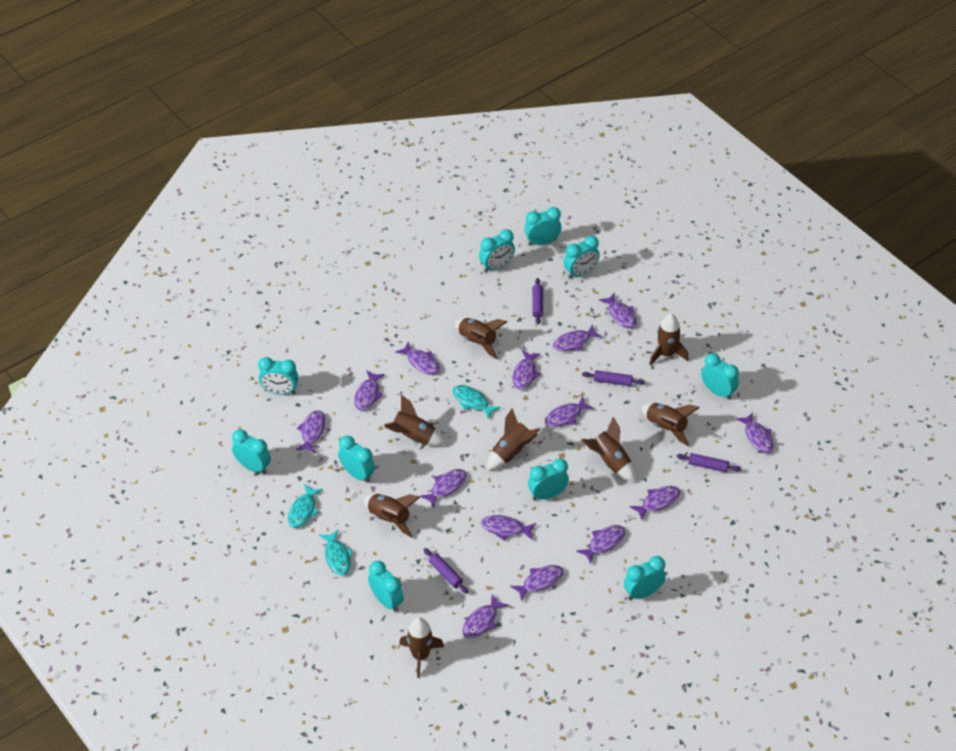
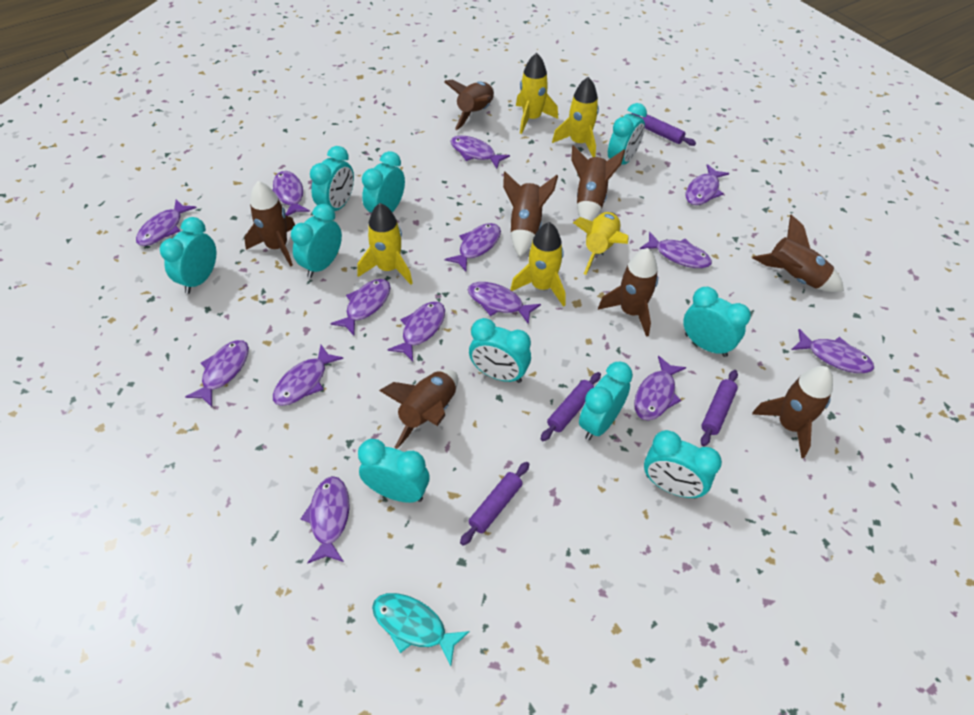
turquoise fish: 3 -> 1
yellow rocket: 0 -> 5

